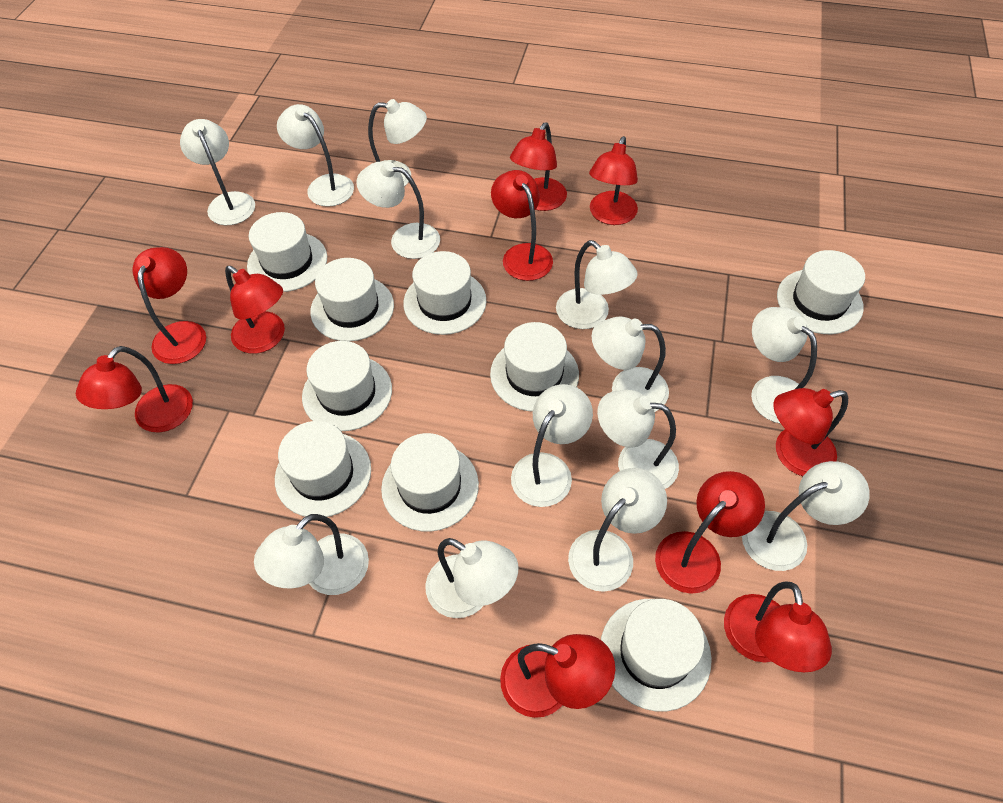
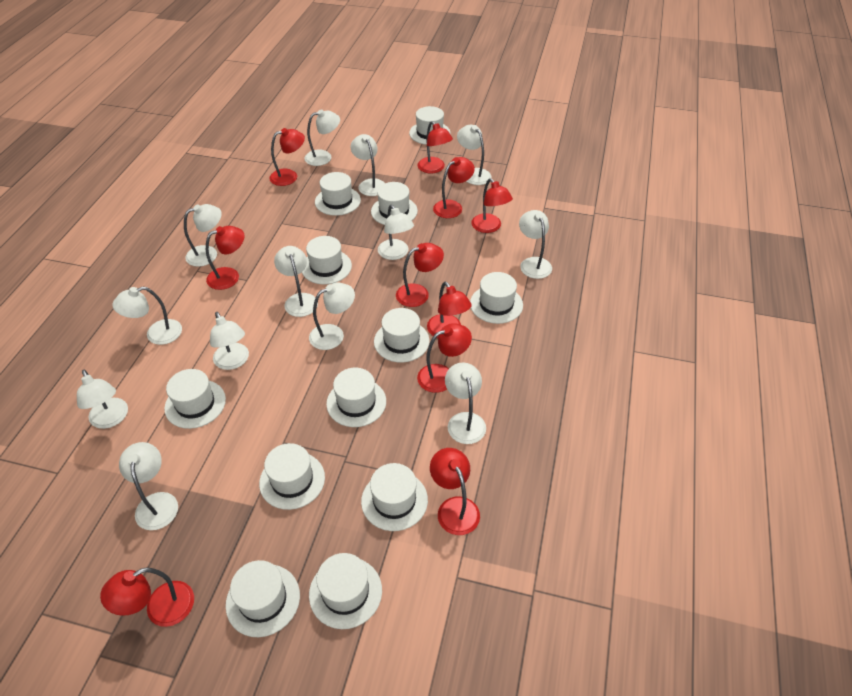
white hat: 9 -> 12

